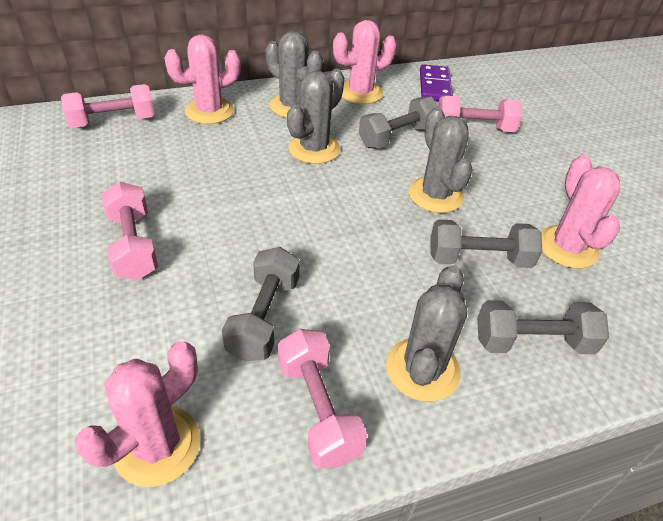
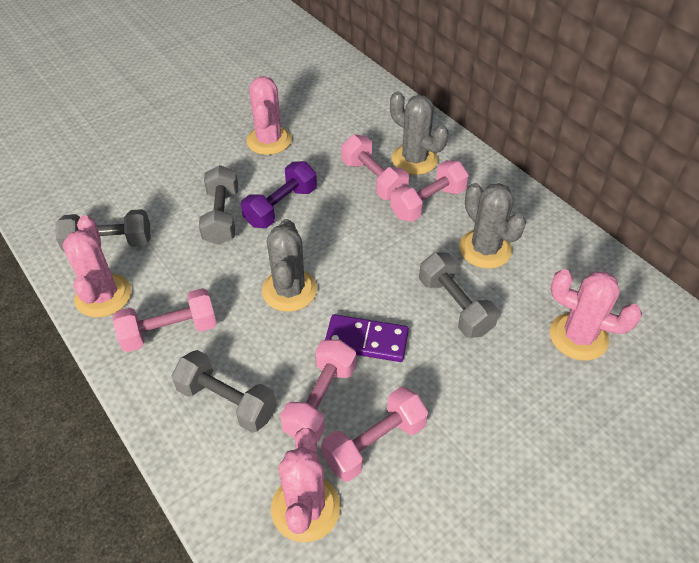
grey cactus: 4 -> 3
pink dumbbell: 4 -> 5
purple dumbbell: 0 -> 1

